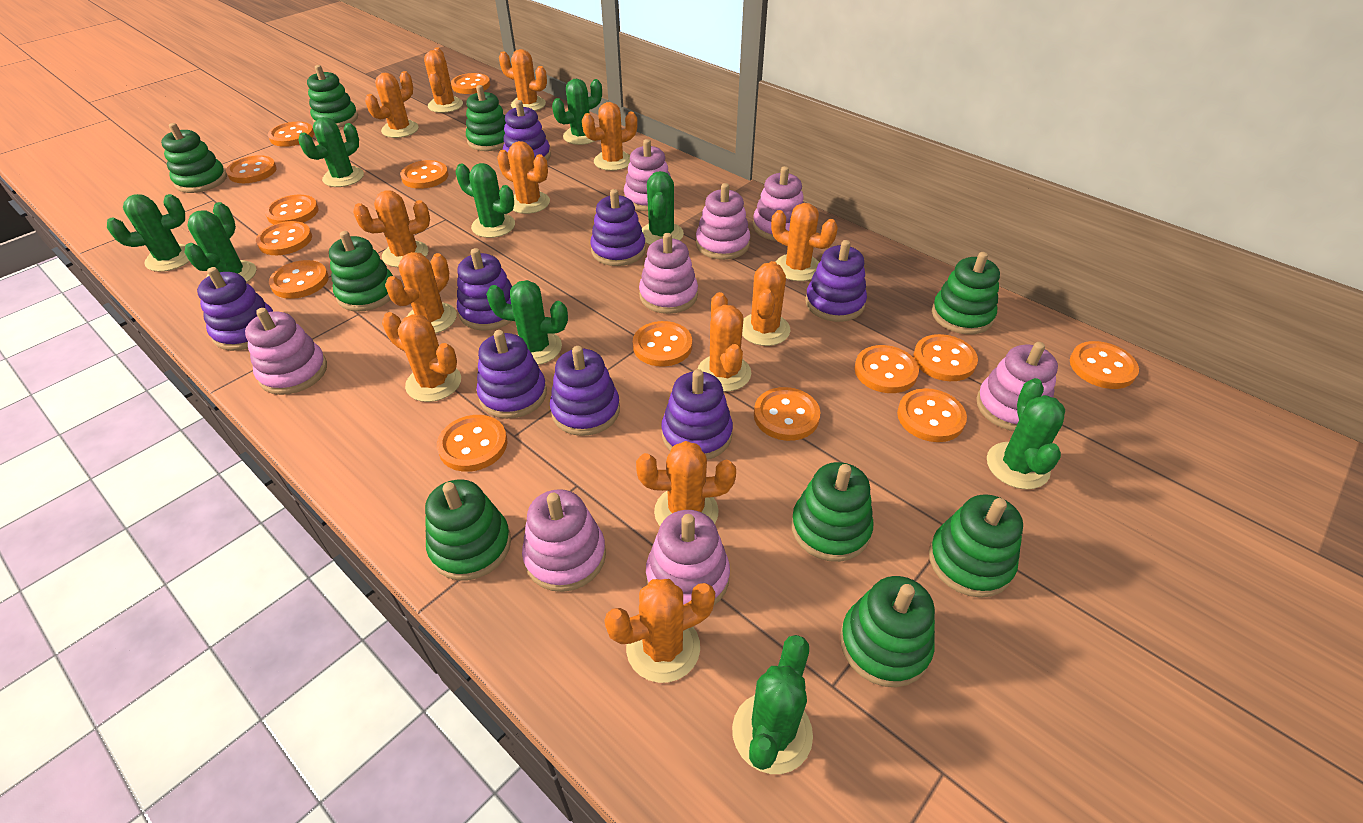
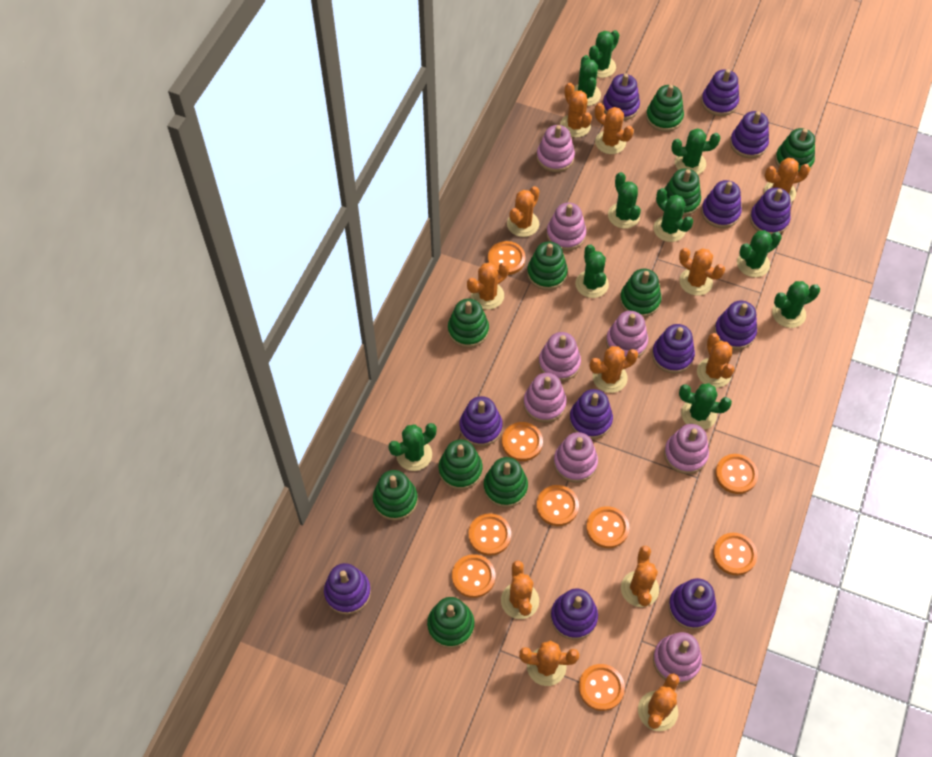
green cactus: 9 -> 10
green stacking toy: 9 -> 10
orange button: 14 -> 9
orange cactus: 13 -> 12
purple stacking toy: 8 -> 12

